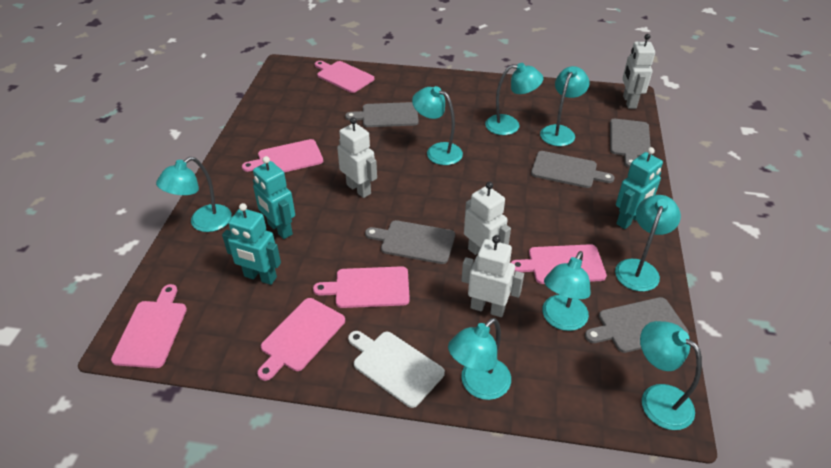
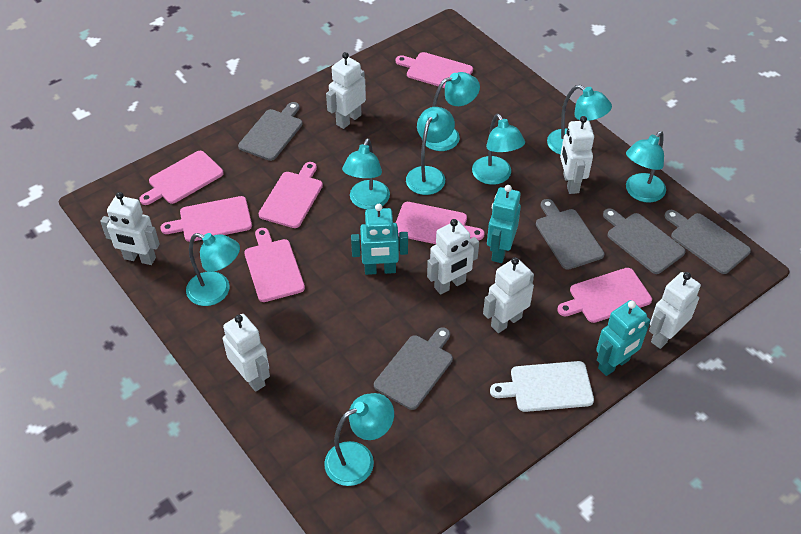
pink cutting board: 6 -> 7
white robot: 4 -> 7

